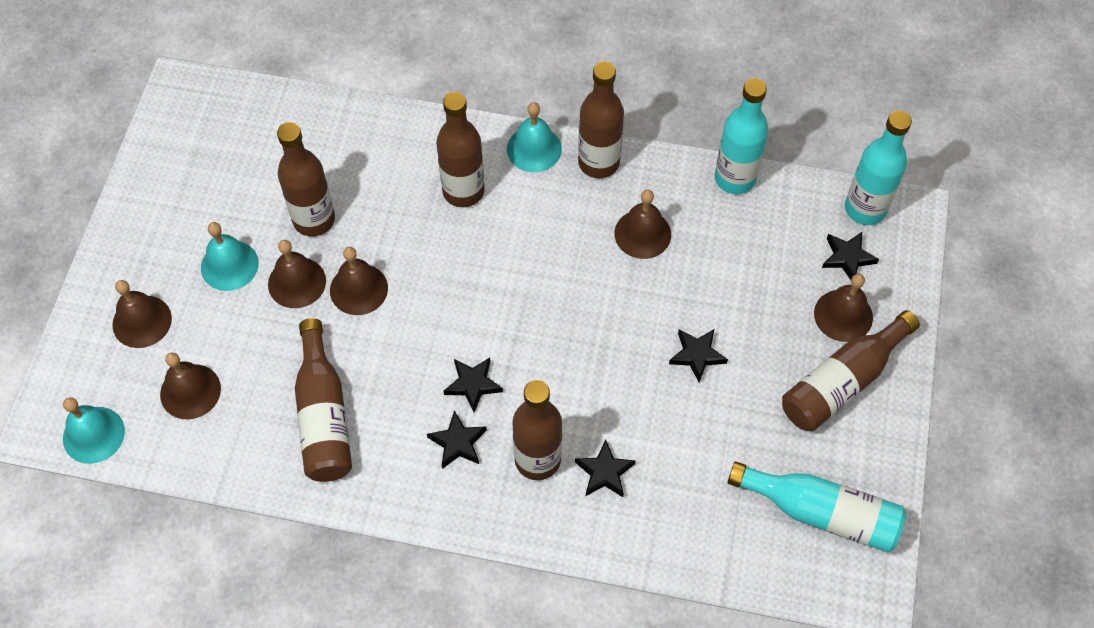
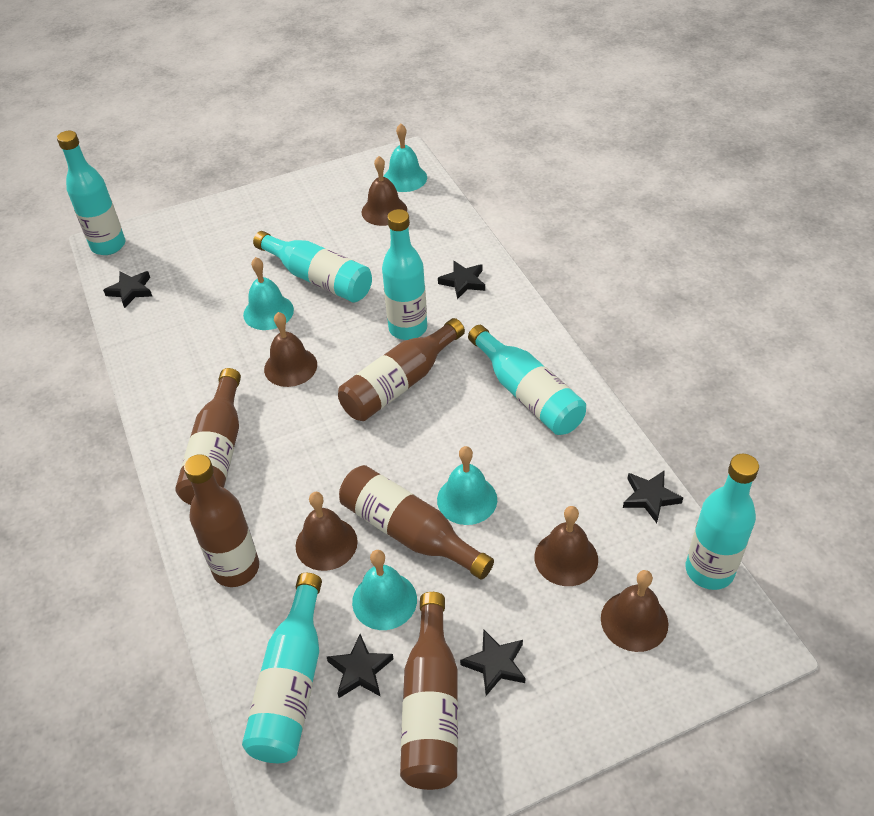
brown bell: 6 -> 5
brown bottle: 6 -> 5
turquoise bell: 3 -> 4
turquoise bottle: 3 -> 6

